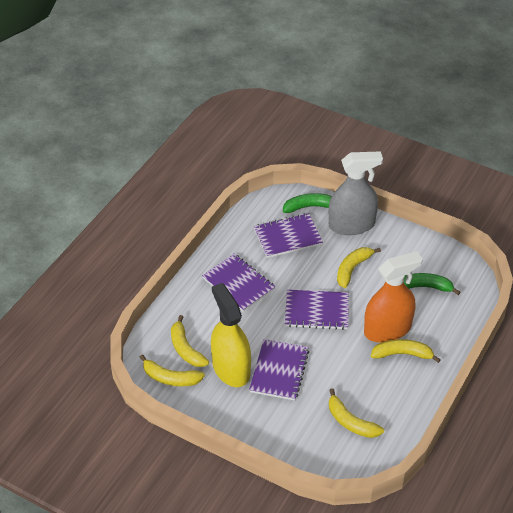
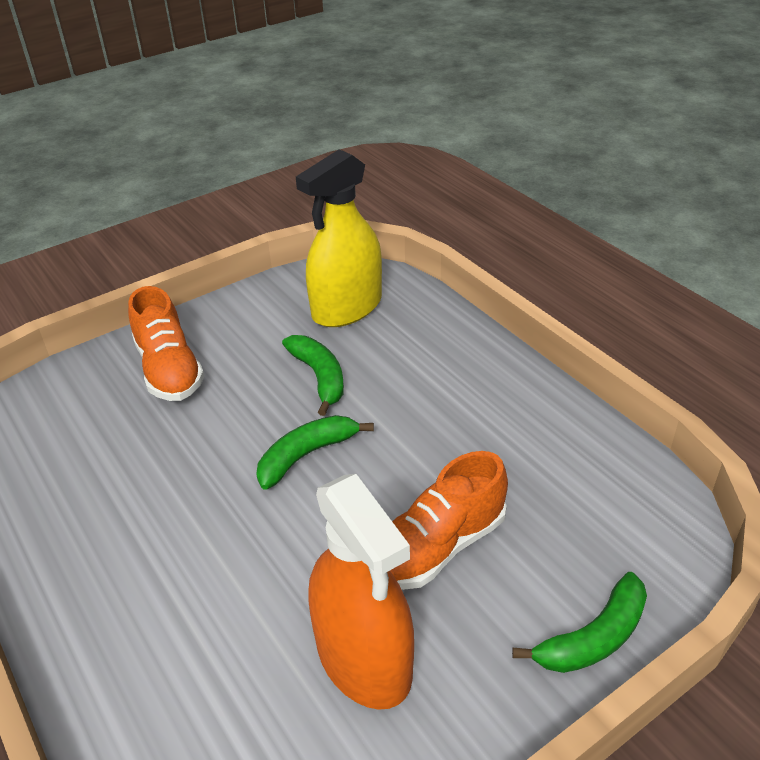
green banana: 2 -> 3
grey spray bottle: 1 -> 0
orange shoe: 0 -> 2
purple notebook: 4 -> 0
yellow banana: 5 -> 0

